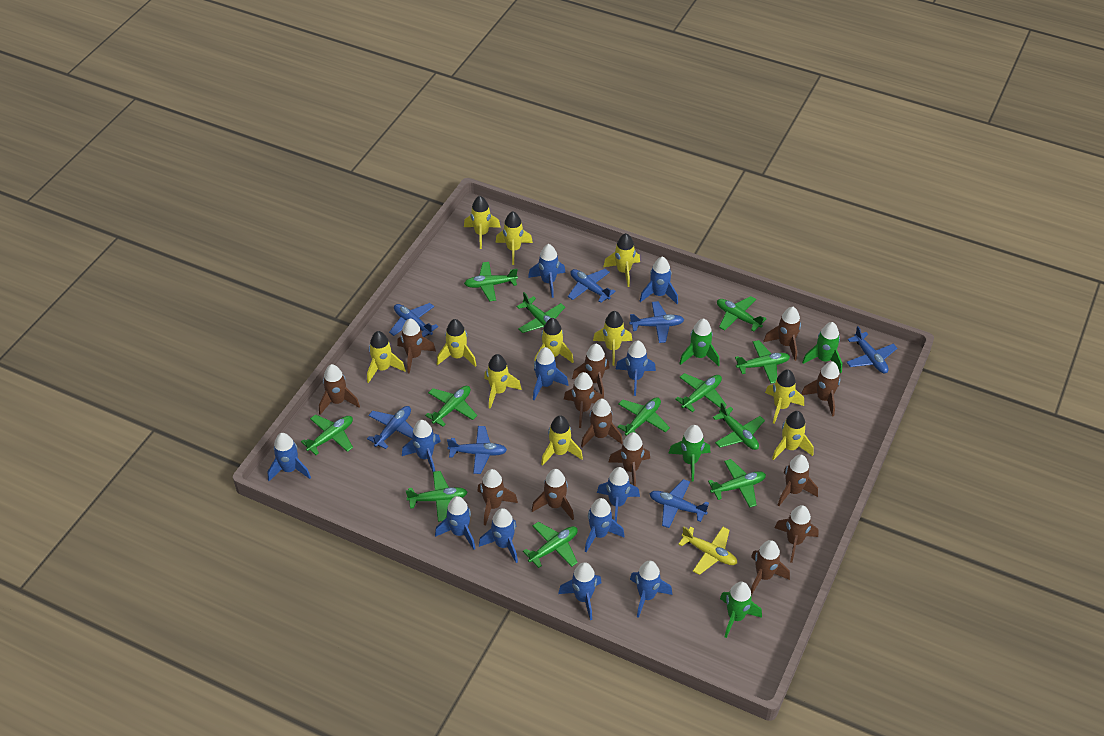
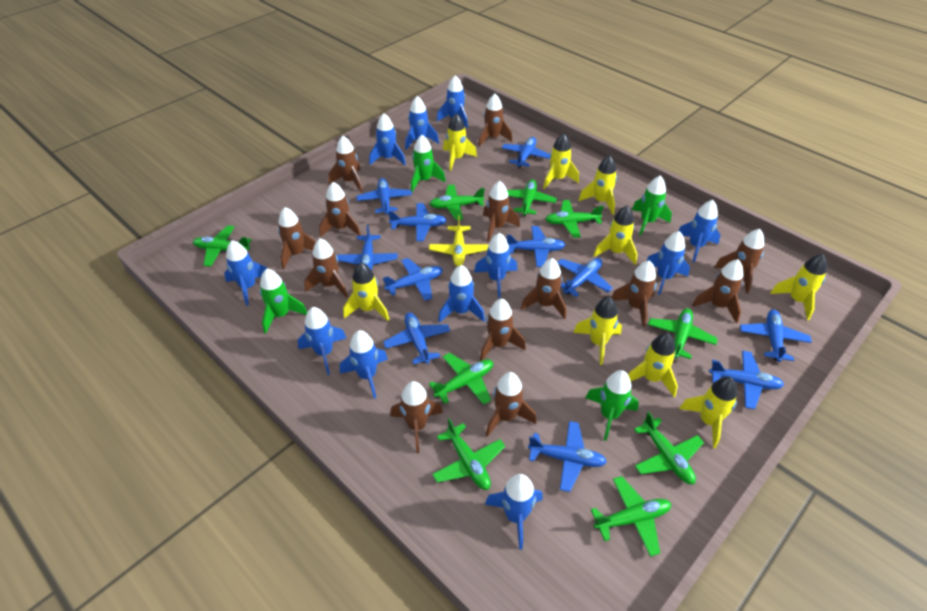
blue plane: 7 -> 11
blue rocket: 12 -> 11
green plane: 12 -> 9
yellow rocket: 11 -> 9

